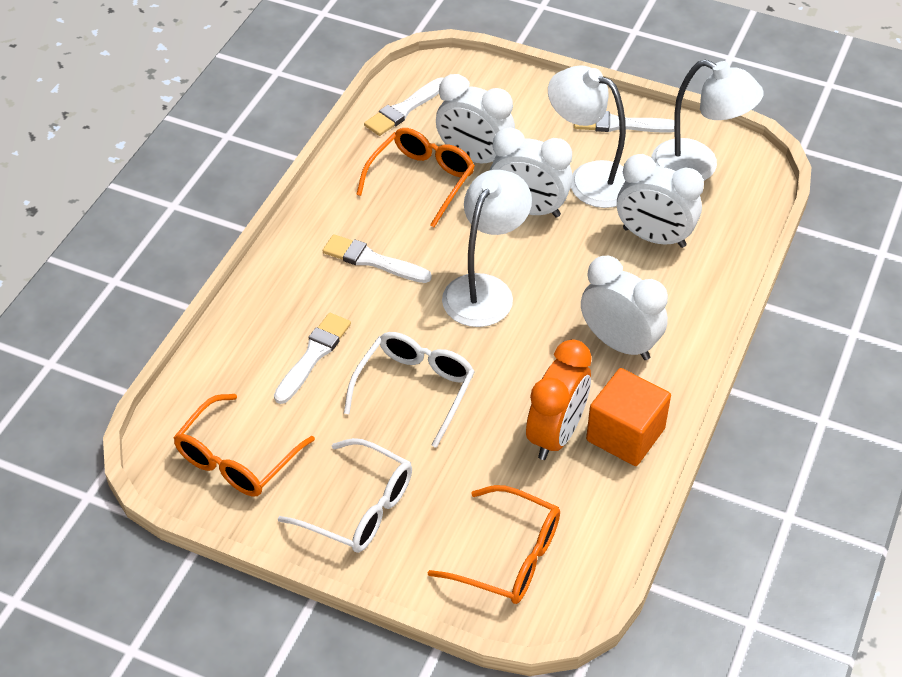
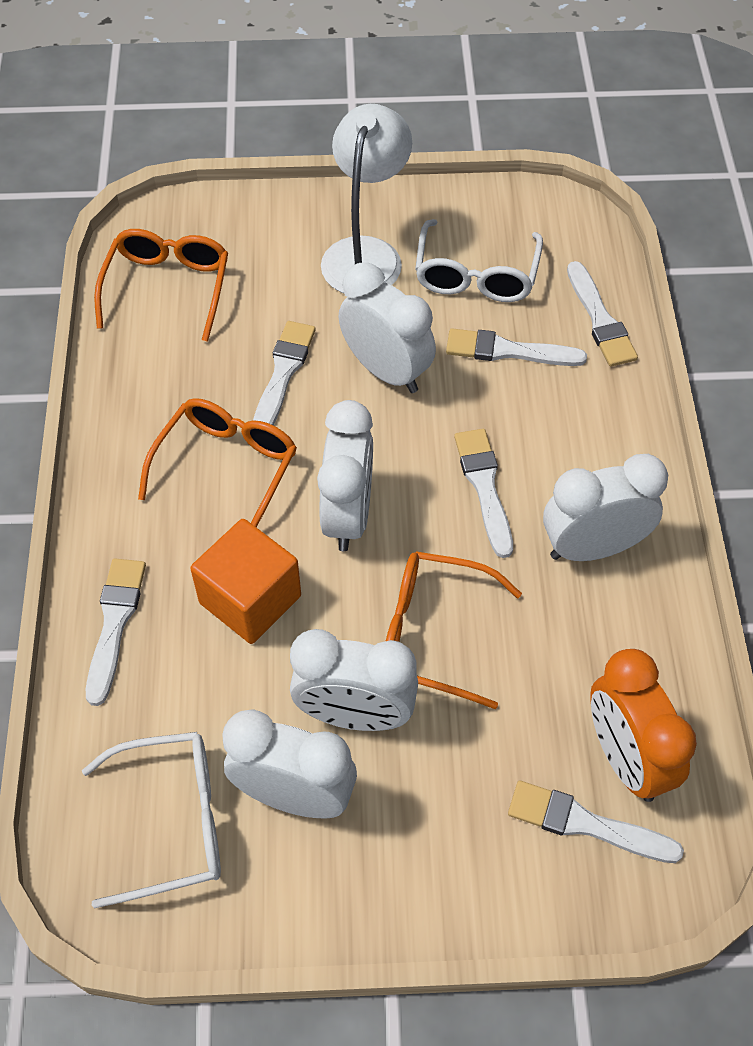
white brush: 4 -> 6
white clock: 4 -> 5
white lamp: 3 -> 1

